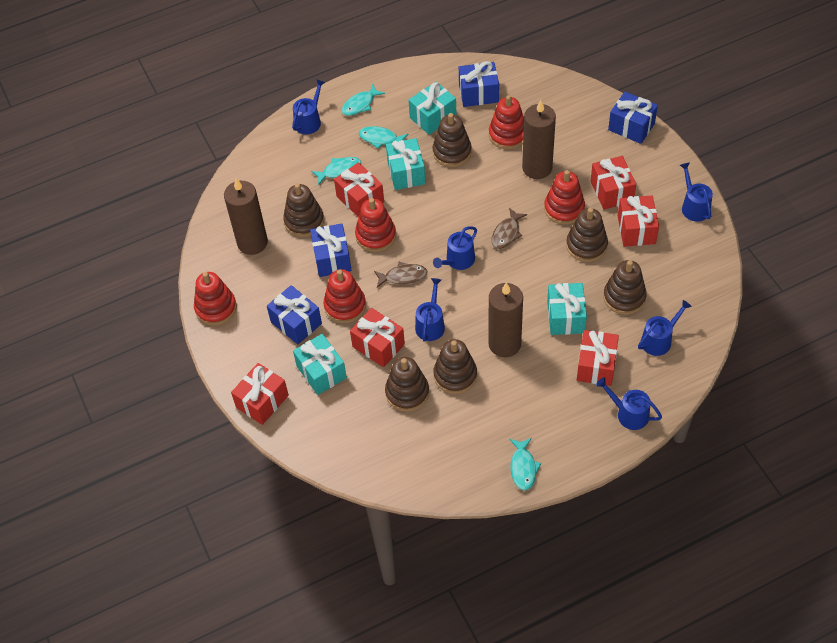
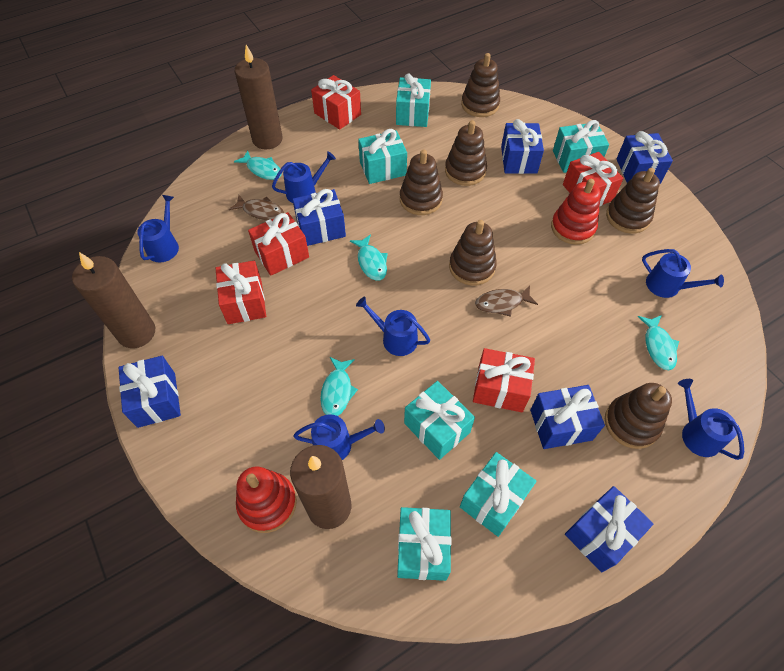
blue gift: 4 -> 6
red gift: 6 -> 5
red stacking toy: 5 -> 2
turquoise gift: 4 -> 6

